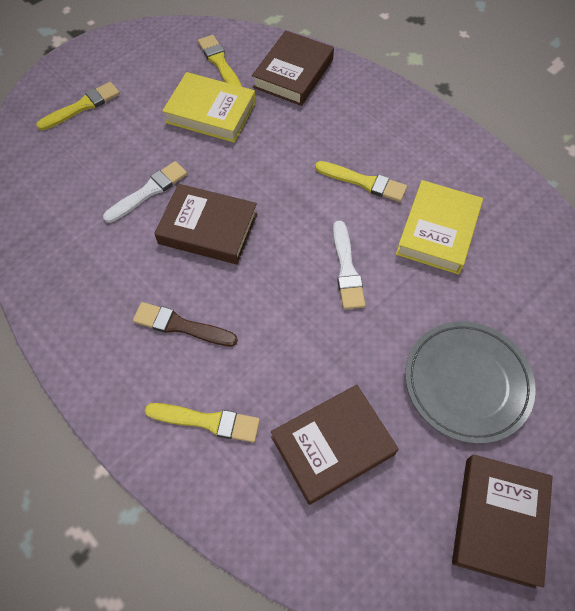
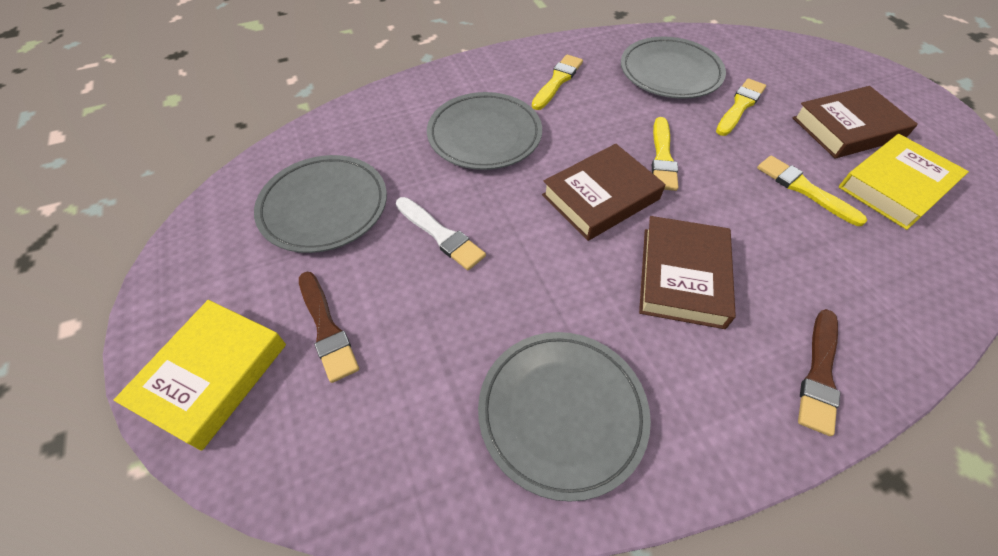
brown book: 4 -> 3
brown brush: 1 -> 2
grey plate: 1 -> 4
white brush: 2 -> 1

